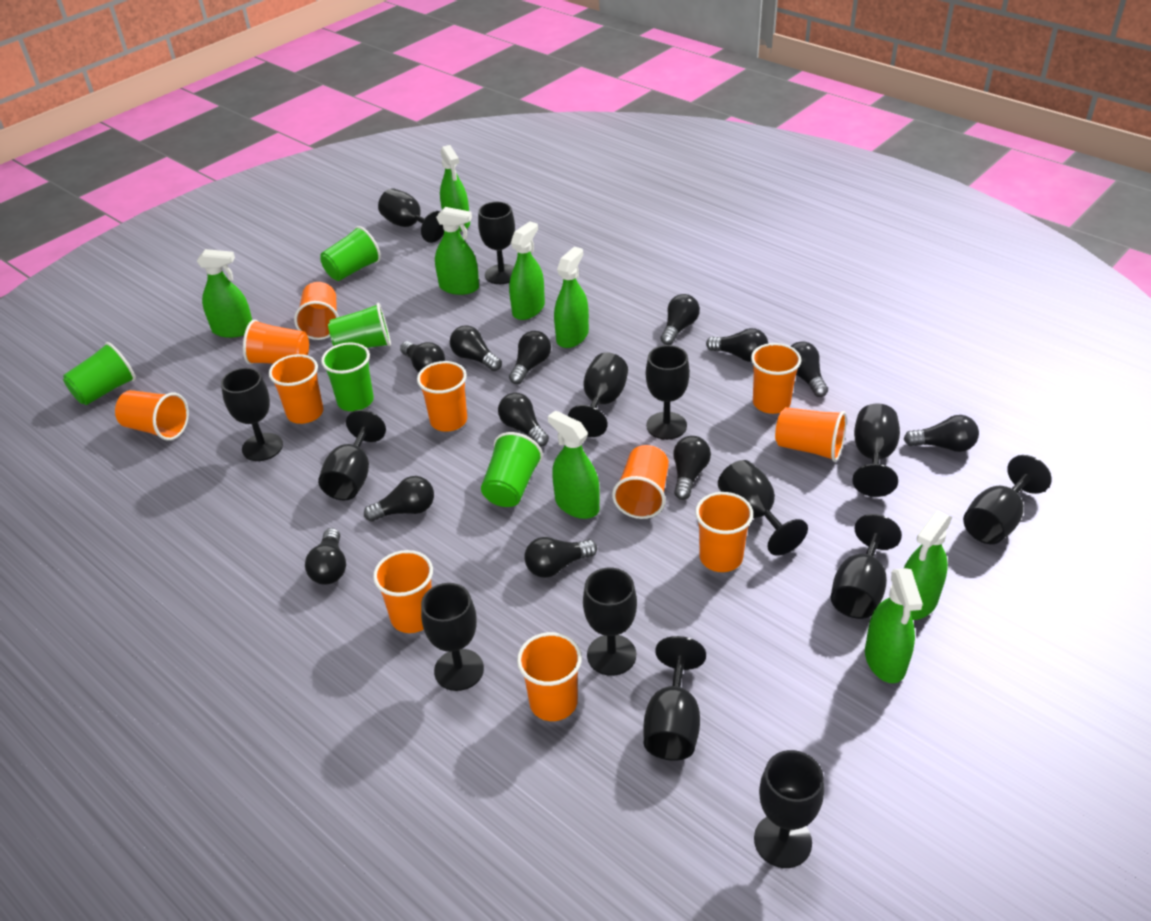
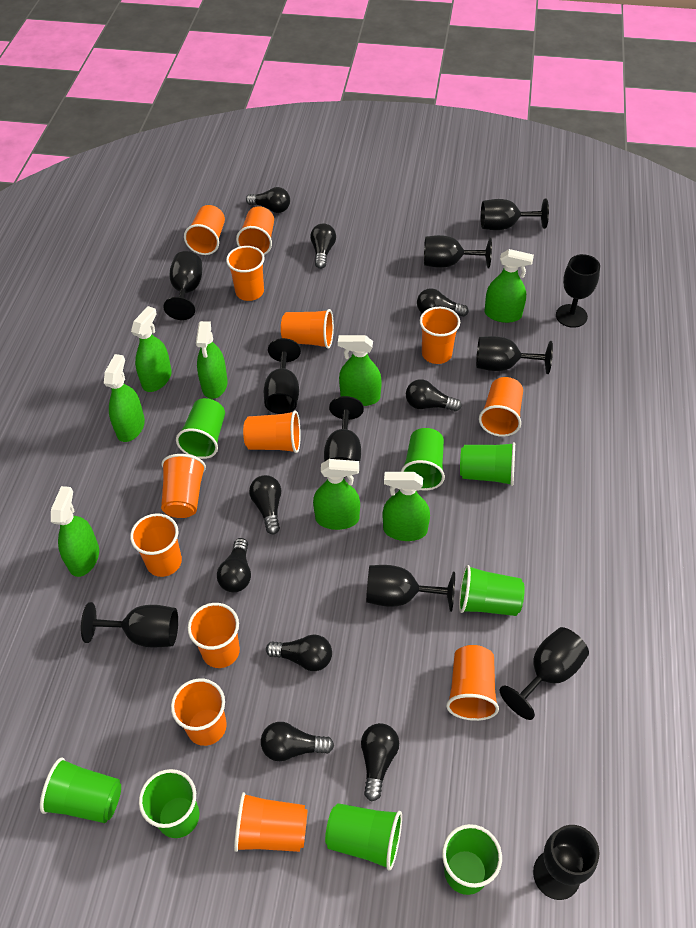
black goblet: 14 -> 11
black light bulb: 12 -> 9
green cup: 5 -> 8
orange cup: 11 -> 13

